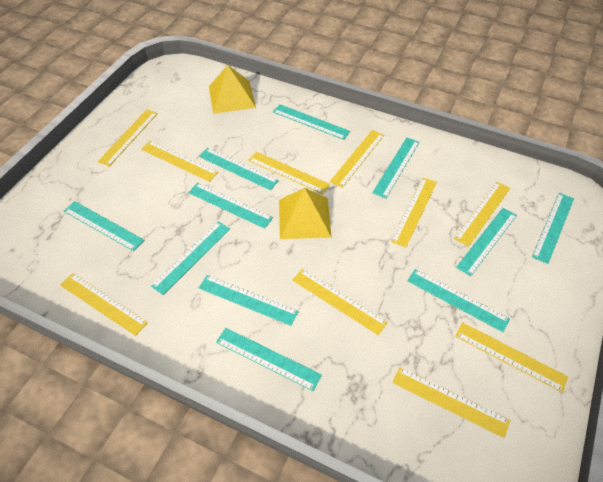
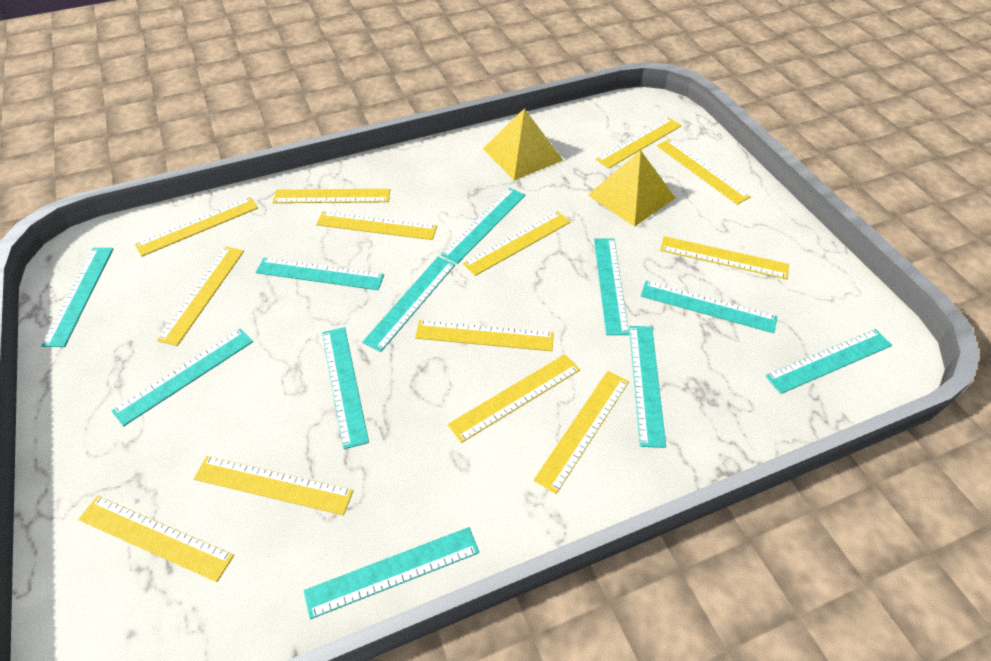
yellow ruler: 10 -> 13

